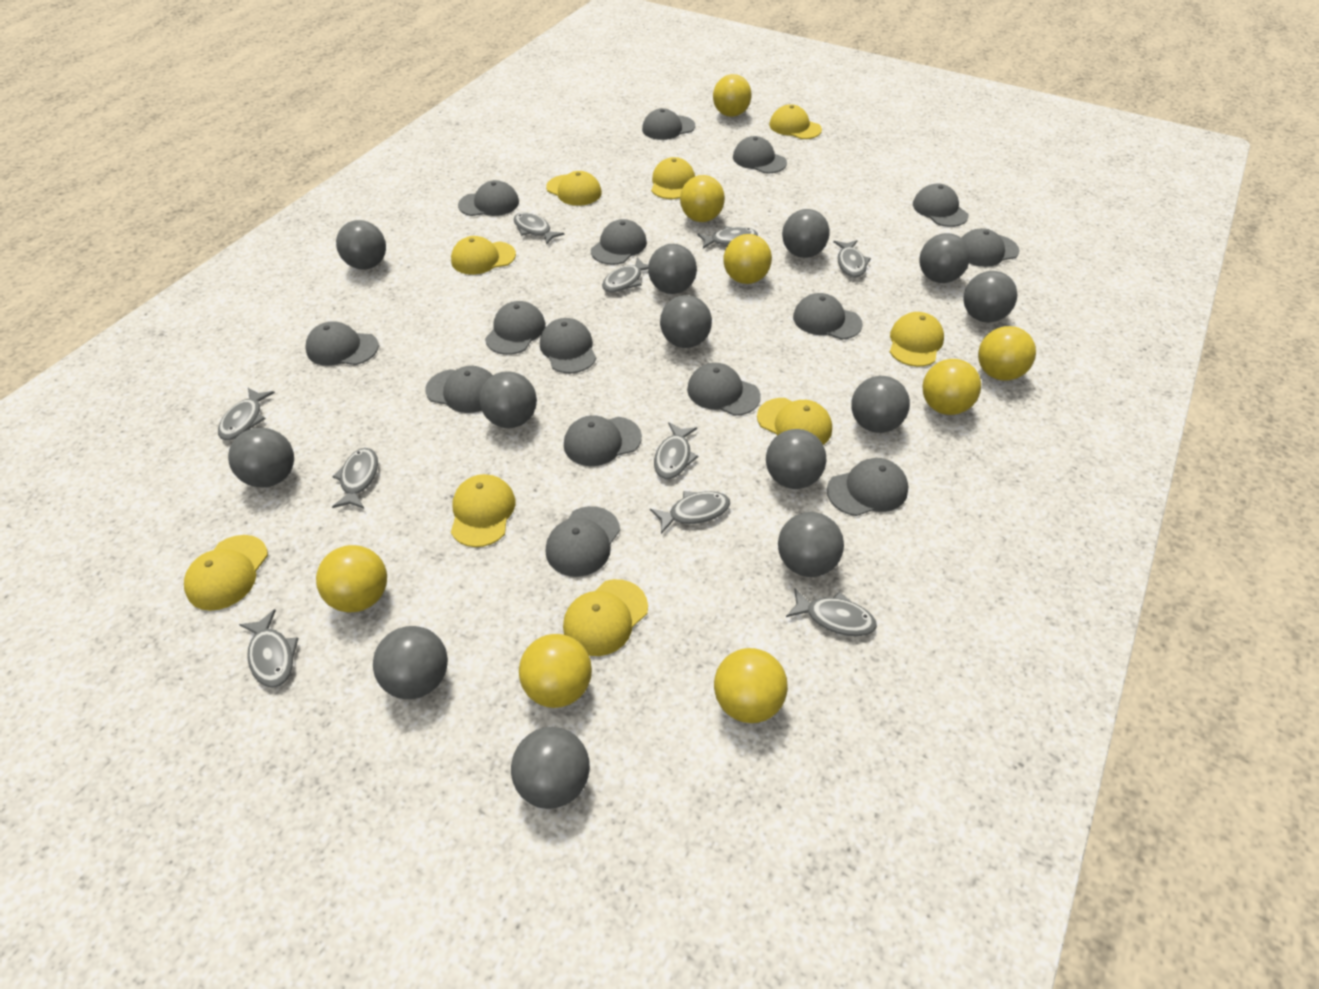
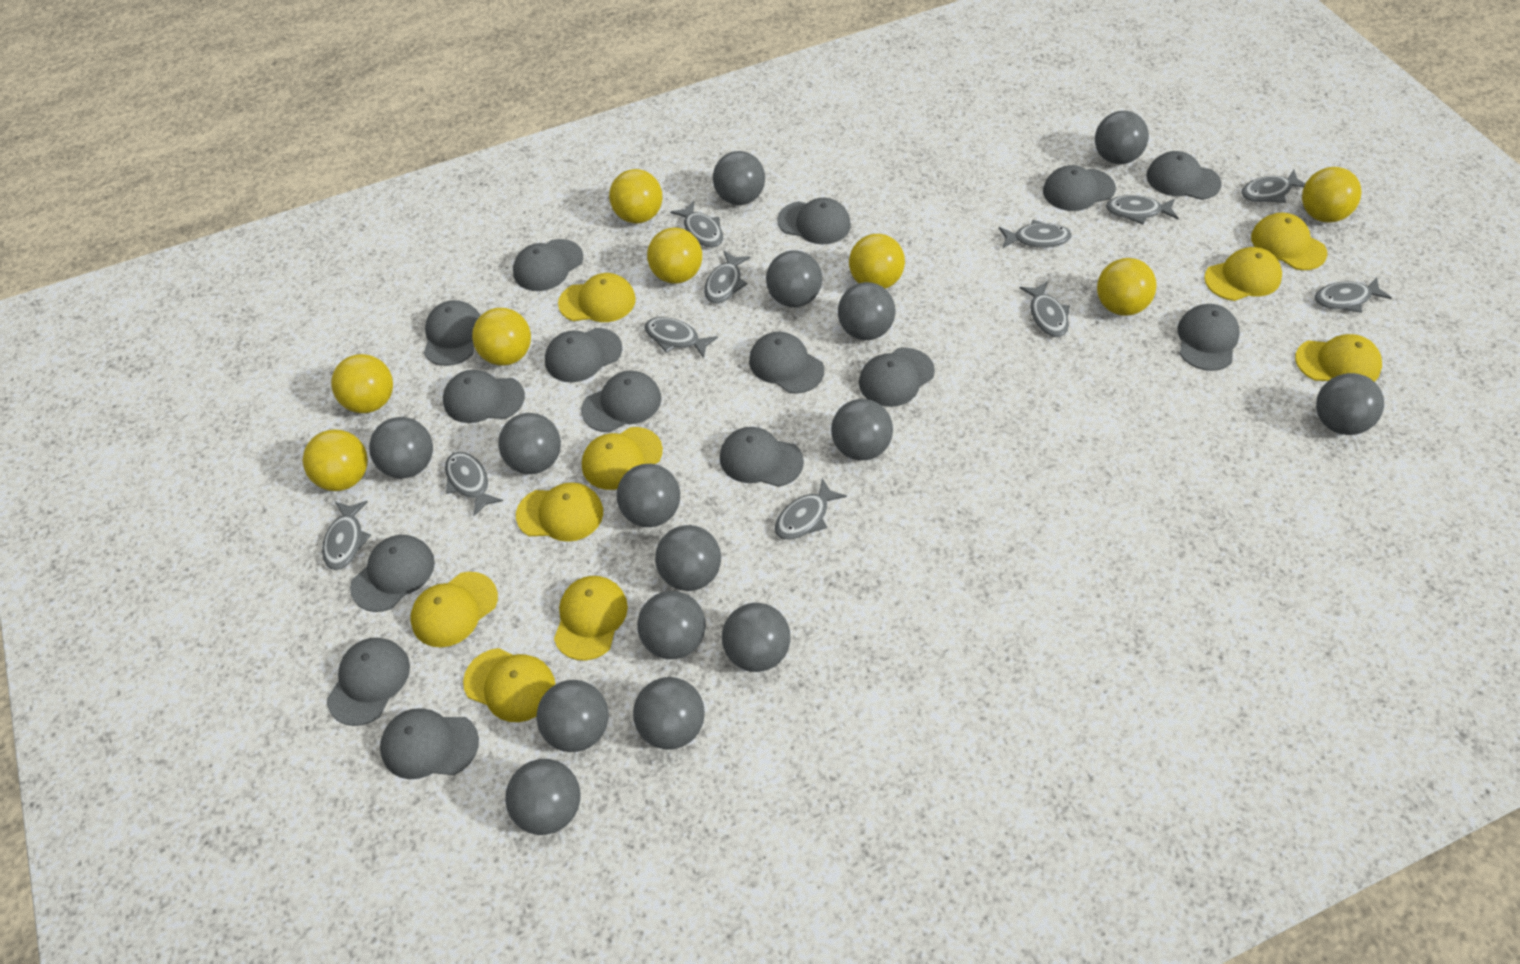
grey ball: 13 -> 15
grey fish: 10 -> 11

